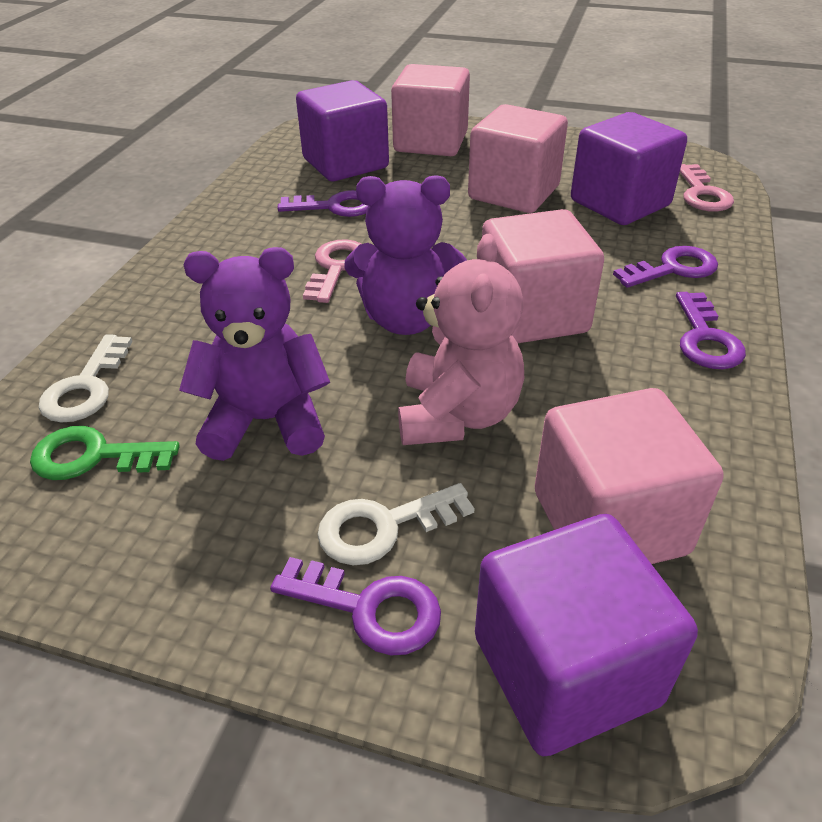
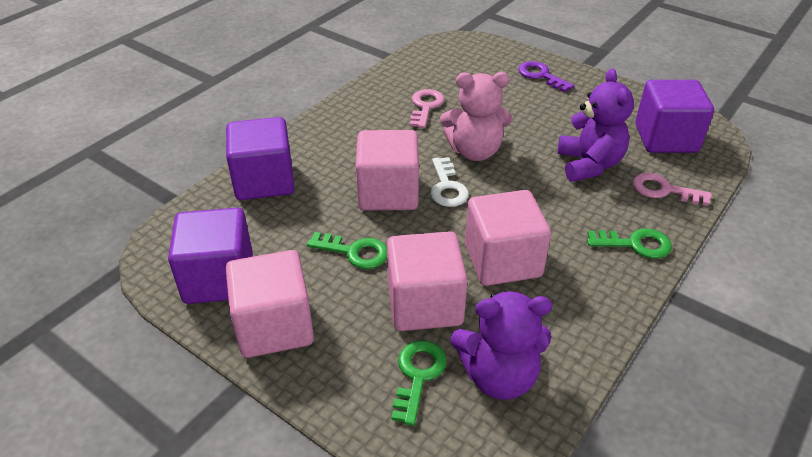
green key: 1 -> 3
purple key: 4 -> 1
white key: 2 -> 1

